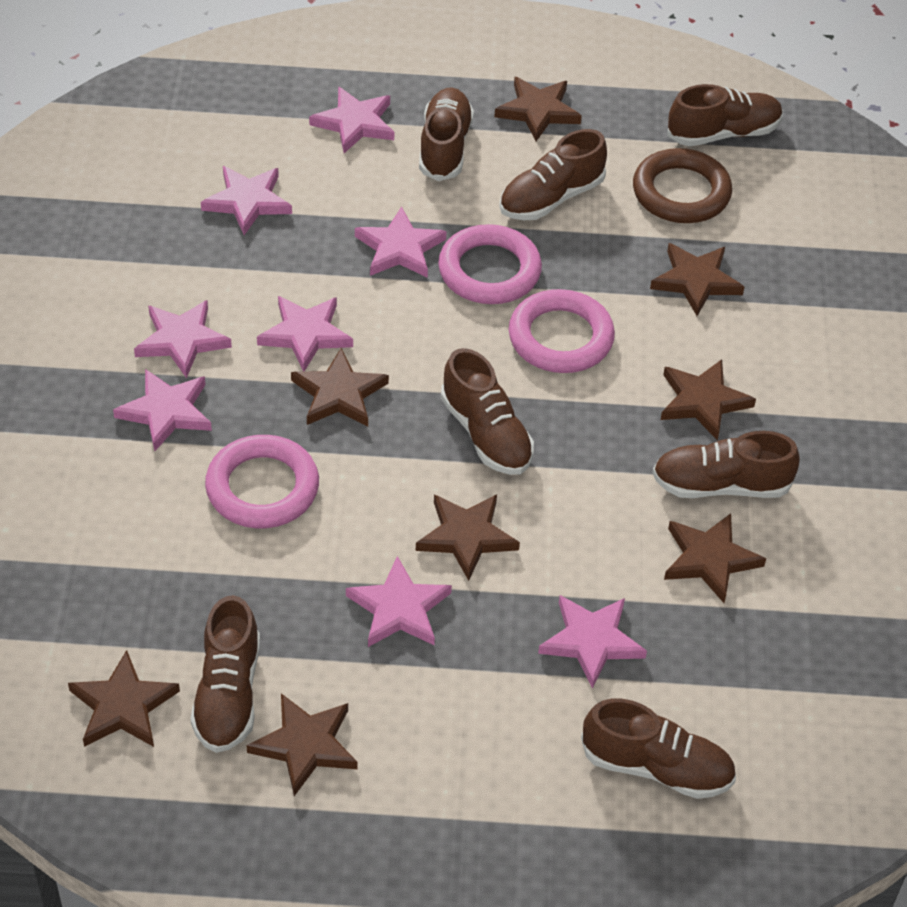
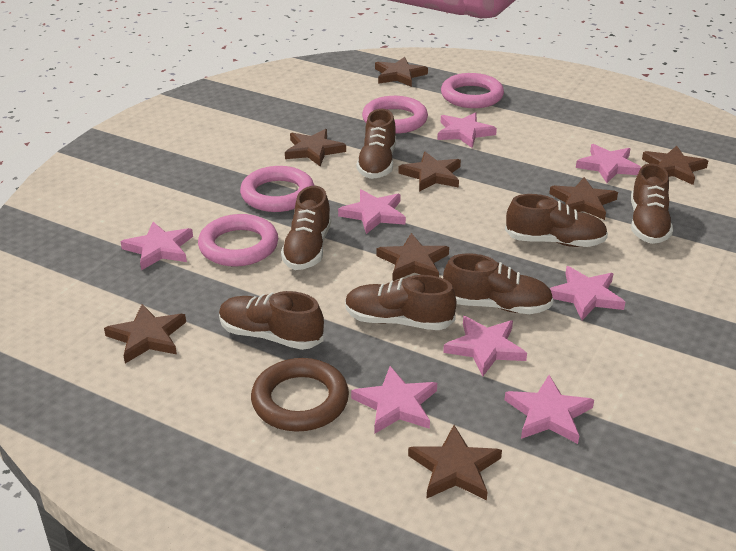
pink ring: 3 -> 4

